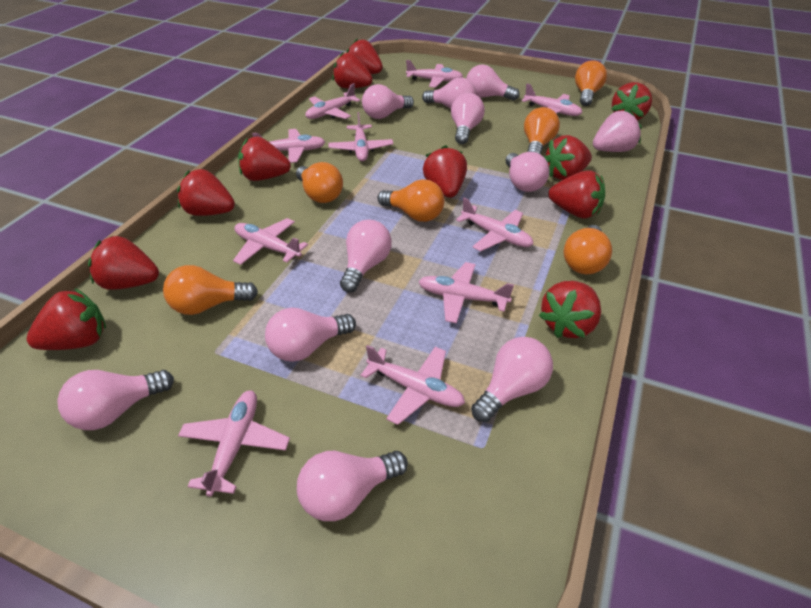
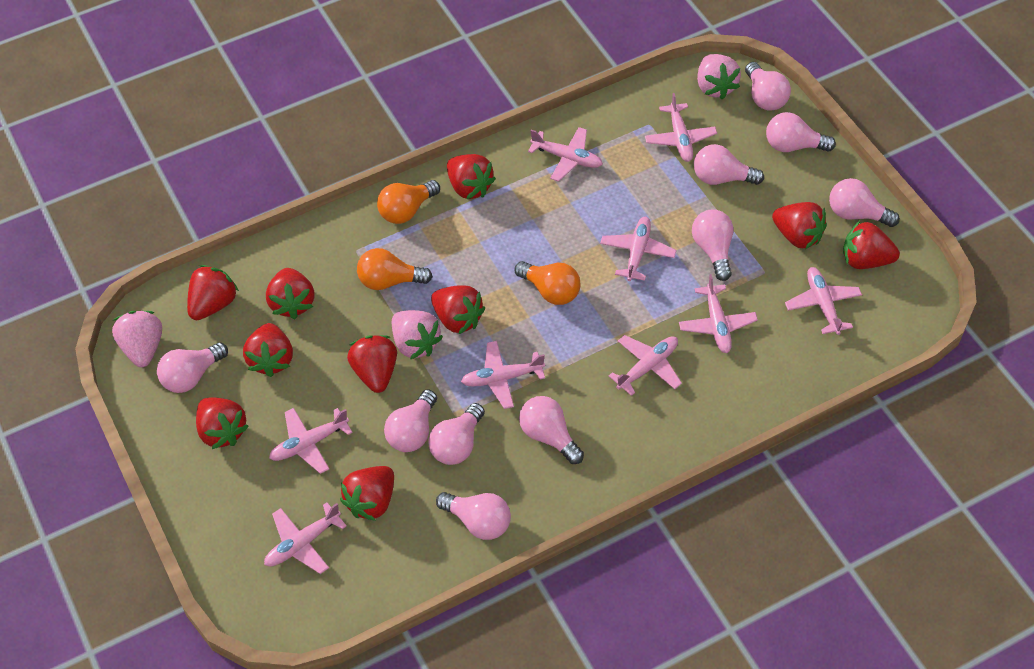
orange light bulb: 6 -> 3
pink plane: 10 -> 9
pink strawberry: 1 -> 3
red strawberry: 11 -> 10

